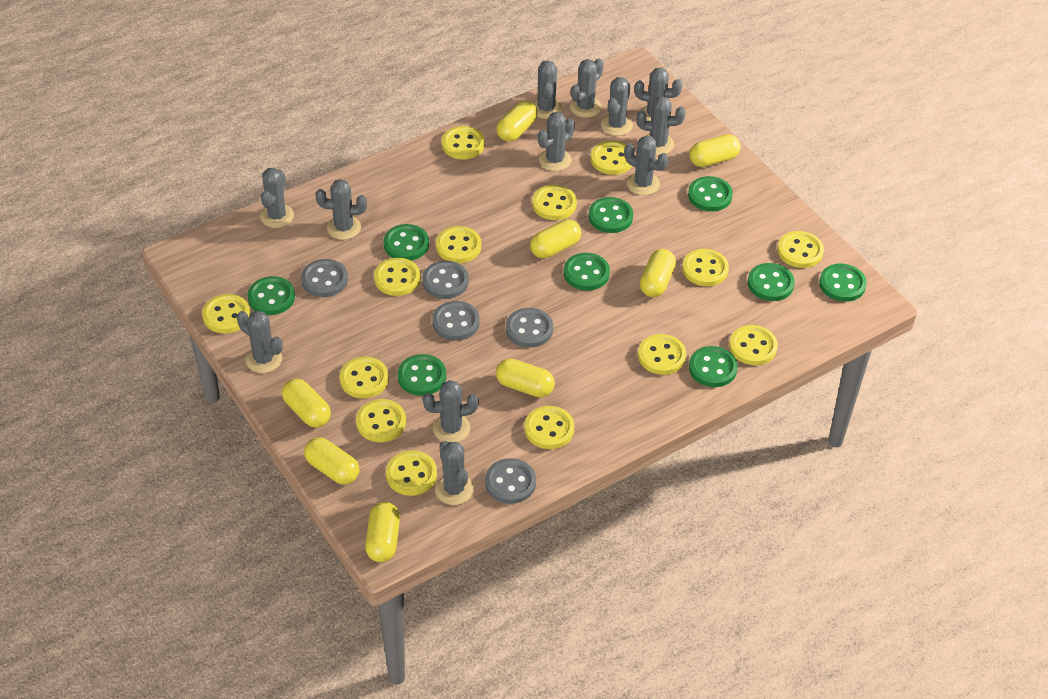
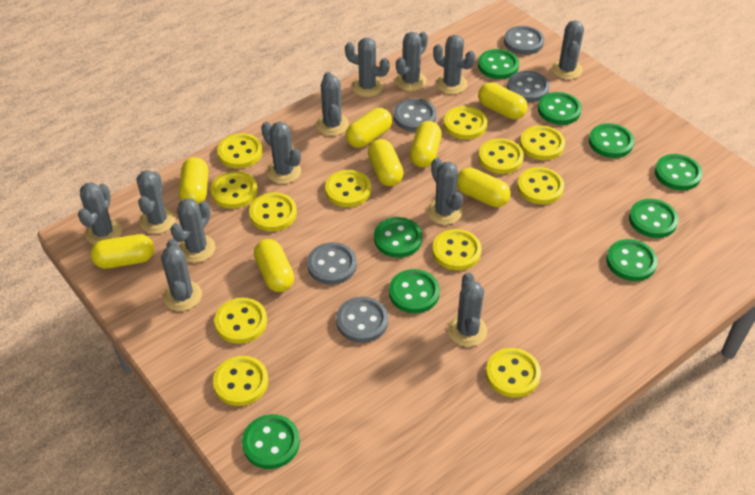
yellow button: 14 -> 12

